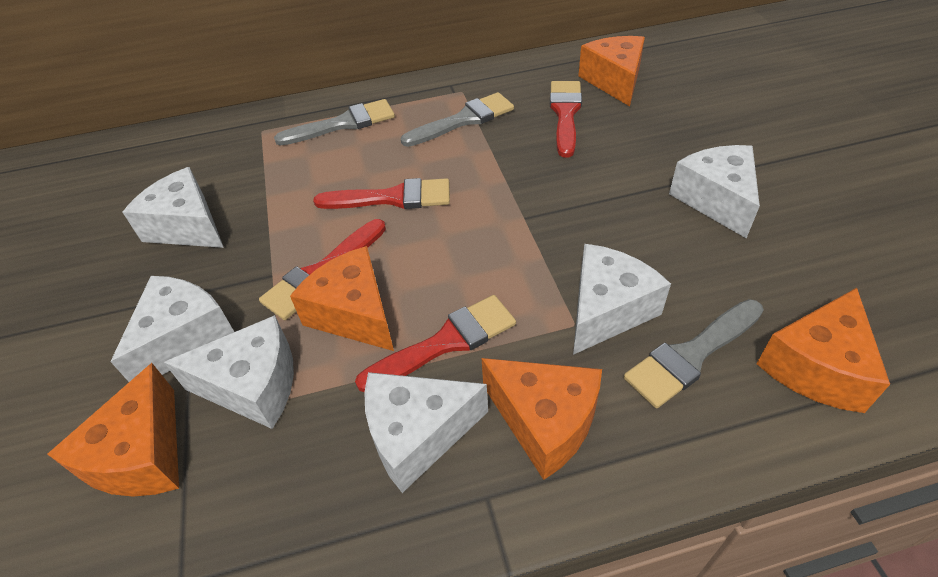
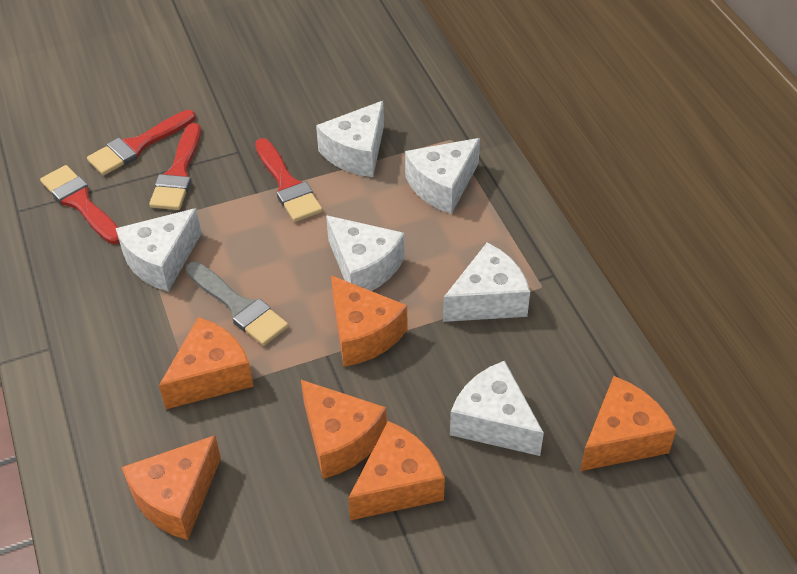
grey brush: 3 -> 1
orange cheese: 5 -> 6

